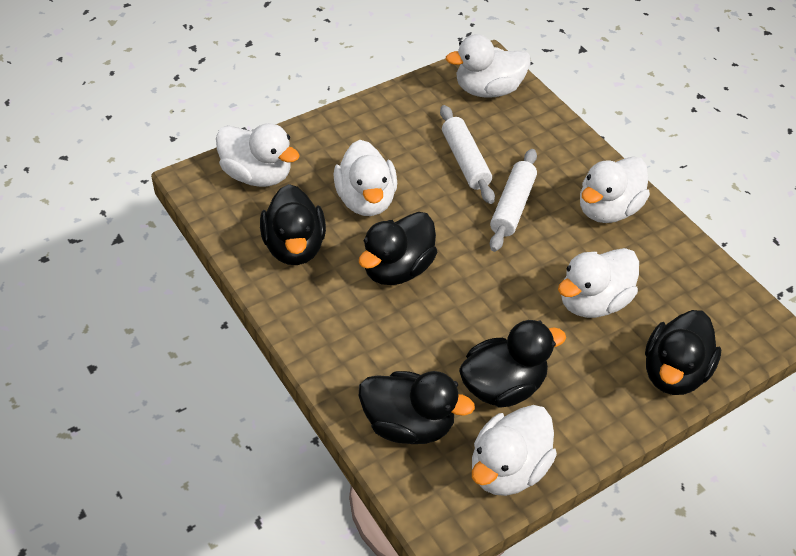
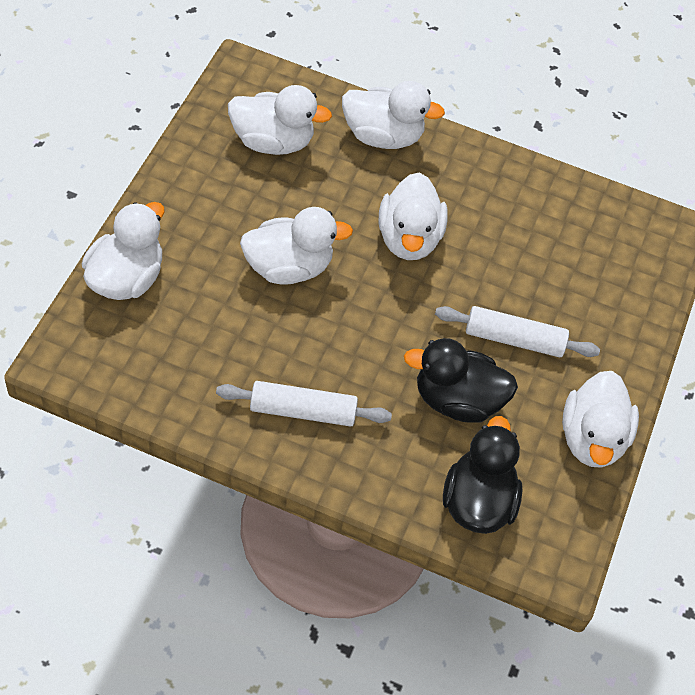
black duck: 5 -> 2

